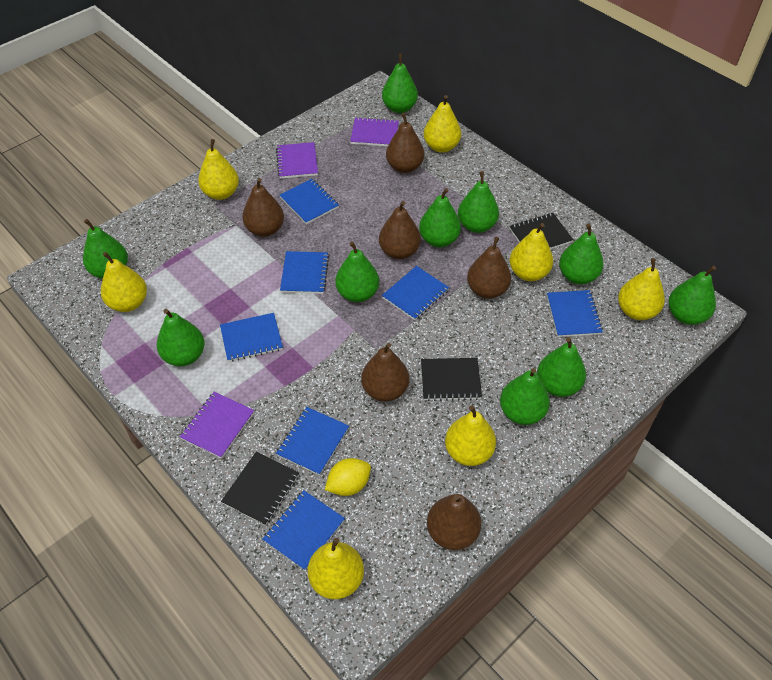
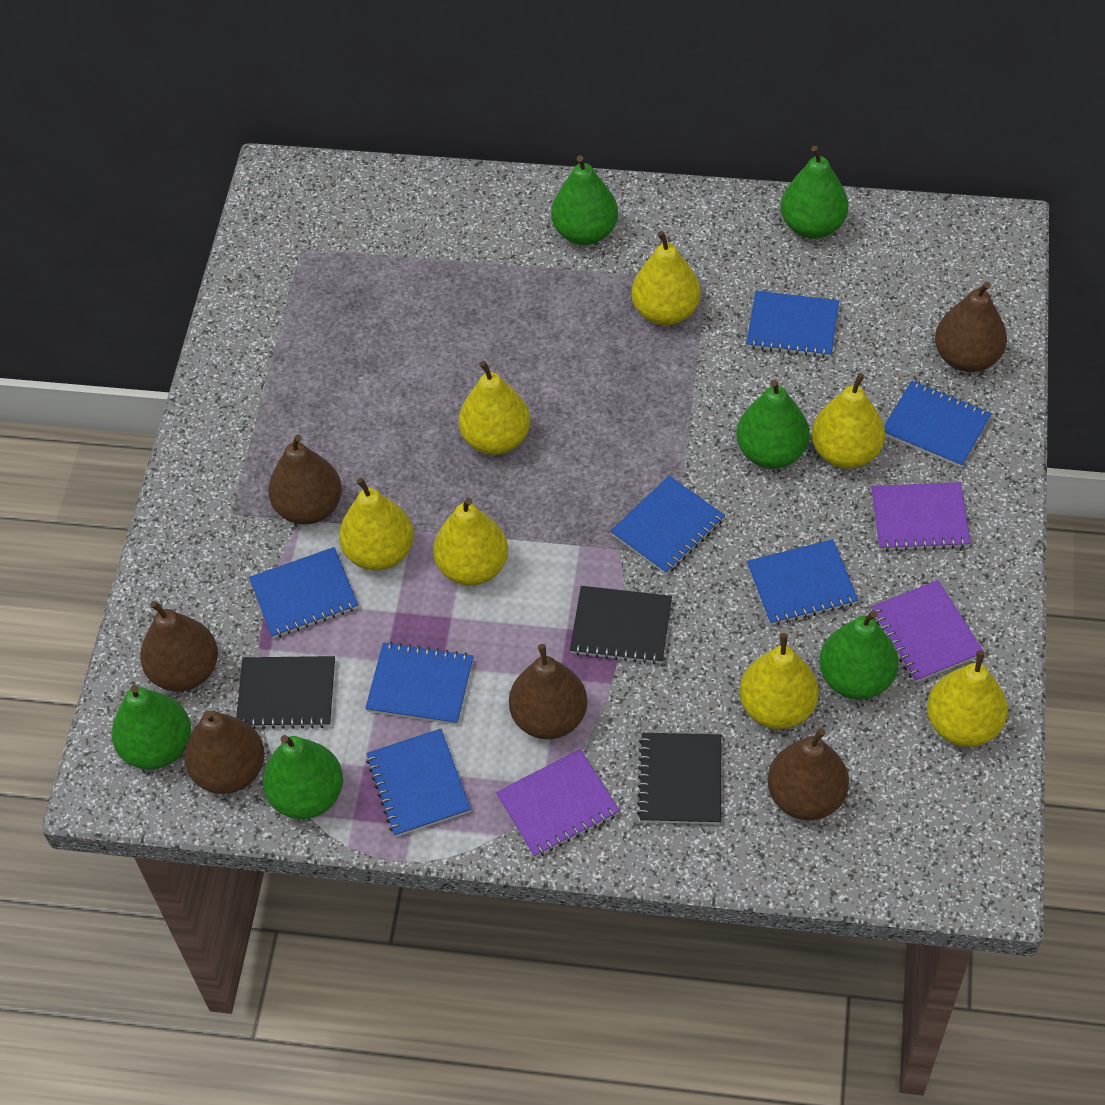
green pear: 10 -> 6
yellow lemon: 1 -> 0

